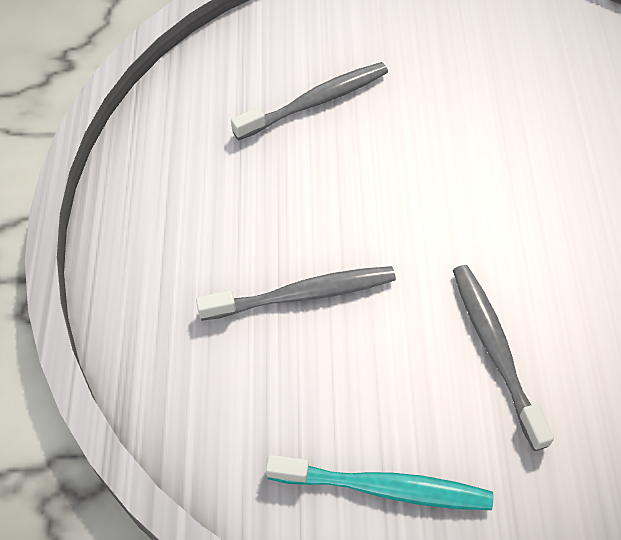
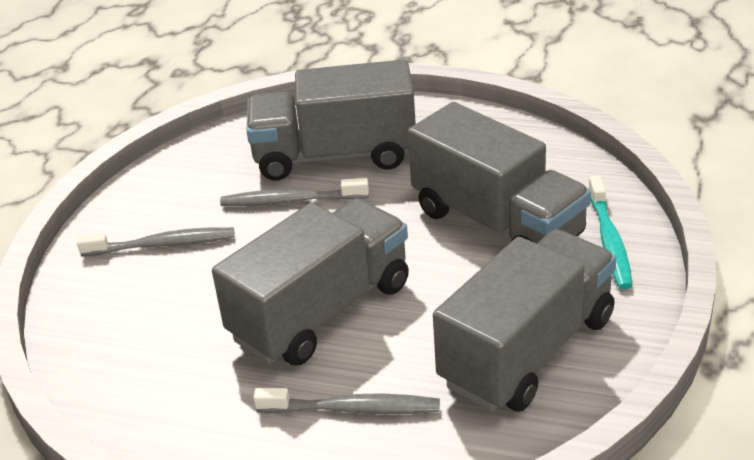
grey truck: 0 -> 4

